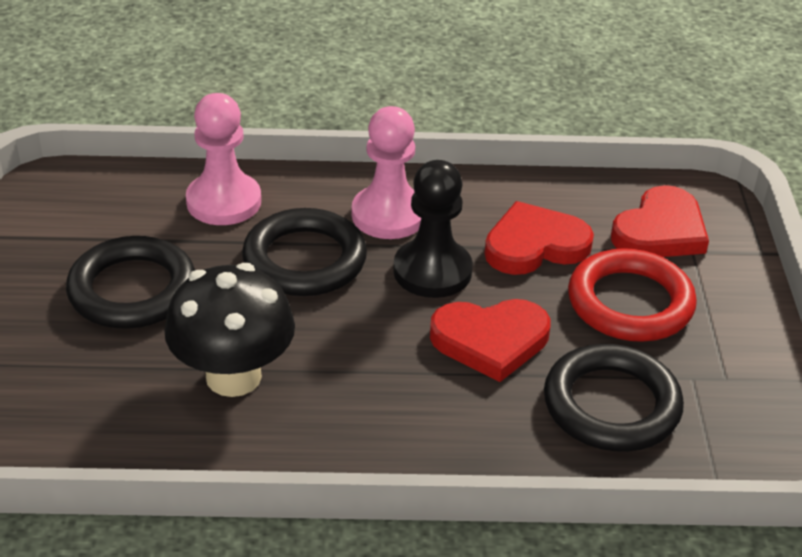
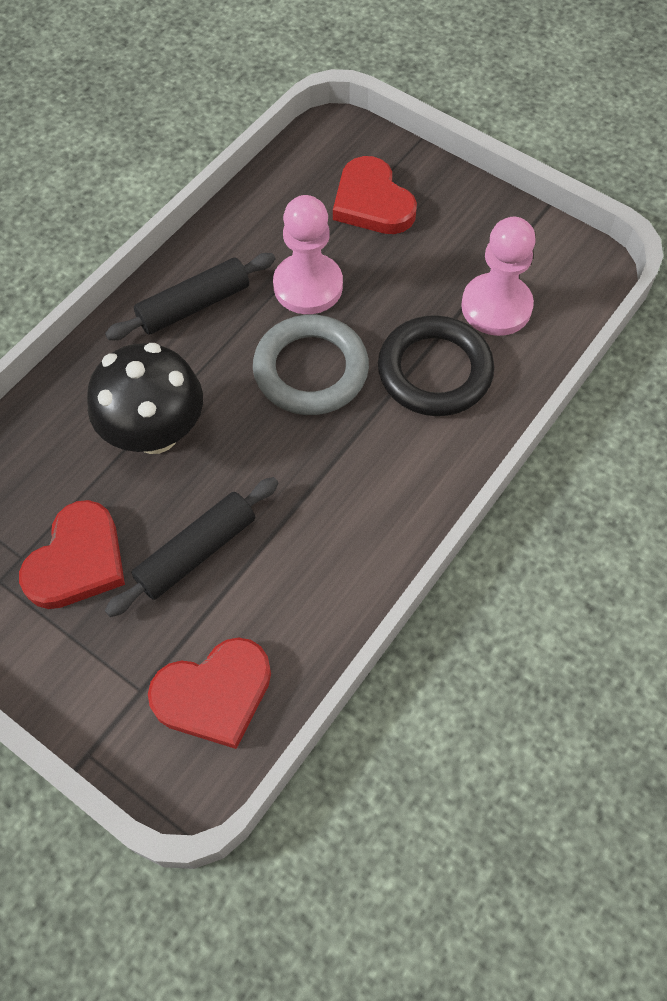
black pawn: 1 -> 0
black ring: 3 -> 1
black rolling pin: 0 -> 2
grey ring: 0 -> 1
red ring: 1 -> 0

